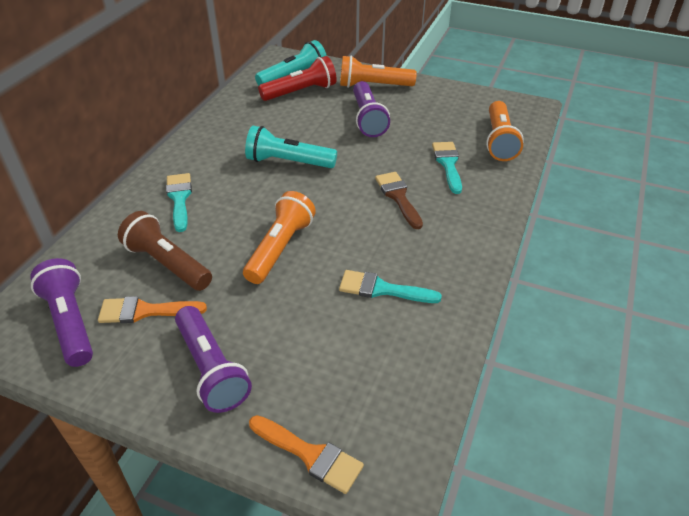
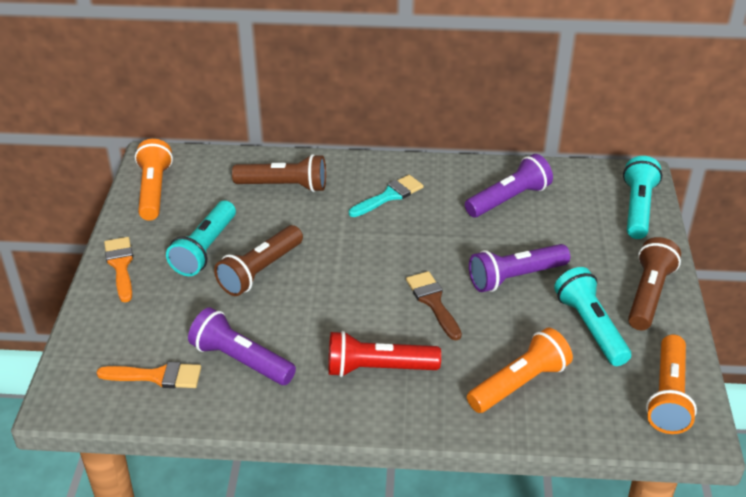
brown flashlight: 1 -> 3
turquoise brush: 3 -> 1
turquoise flashlight: 2 -> 3

